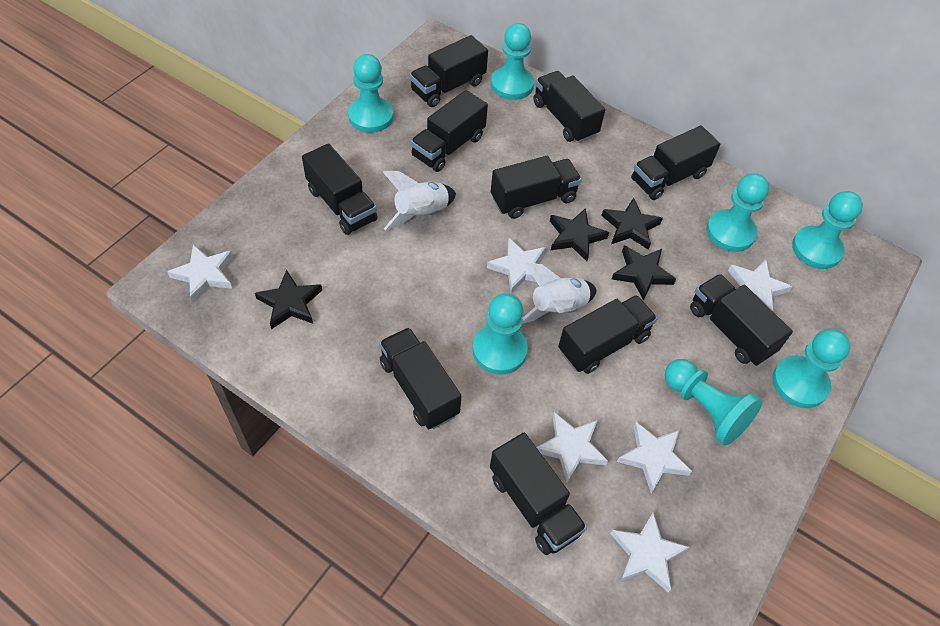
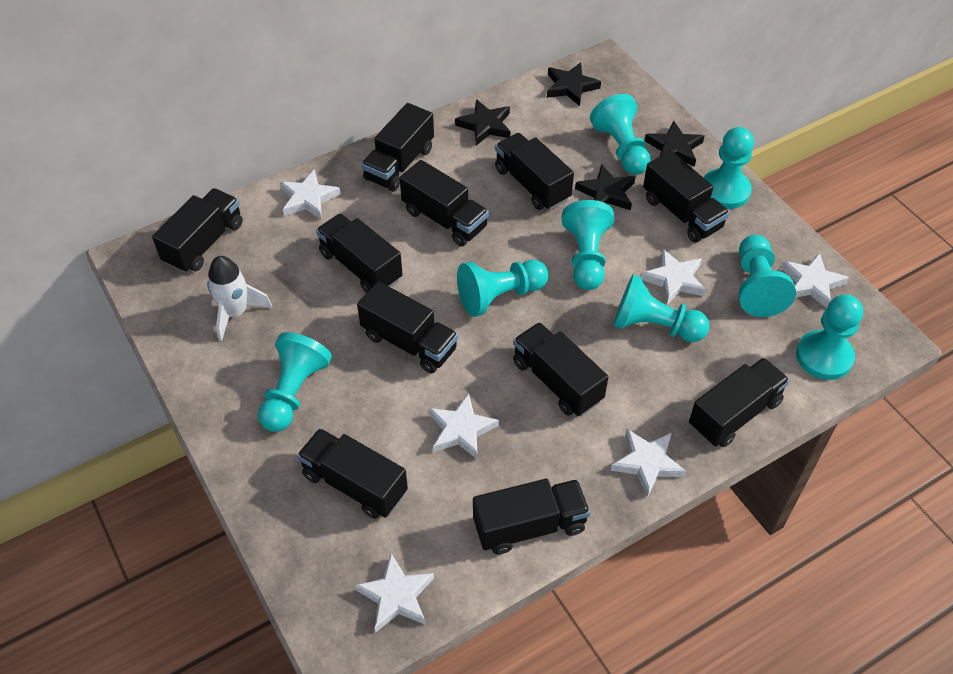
black truck: 10 -> 11
turquoise pawn: 7 -> 8
white rocket: 2 -> 1

